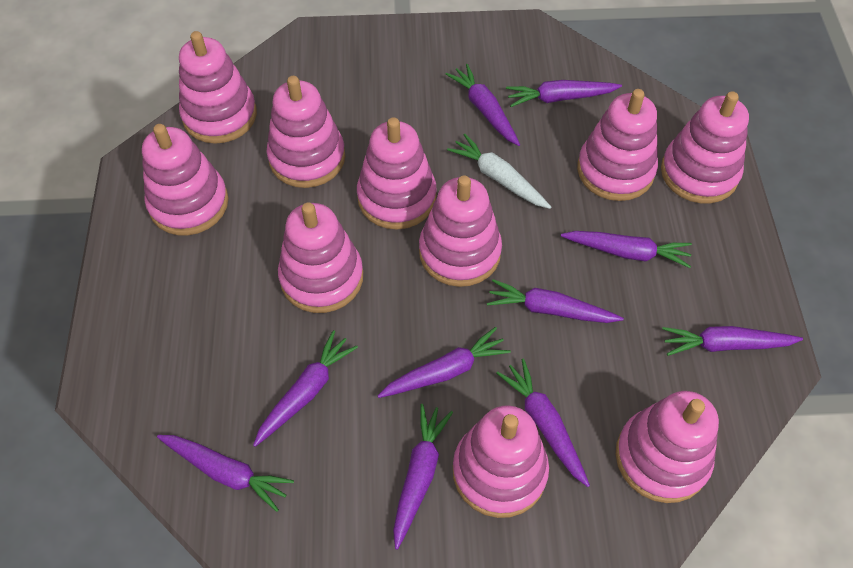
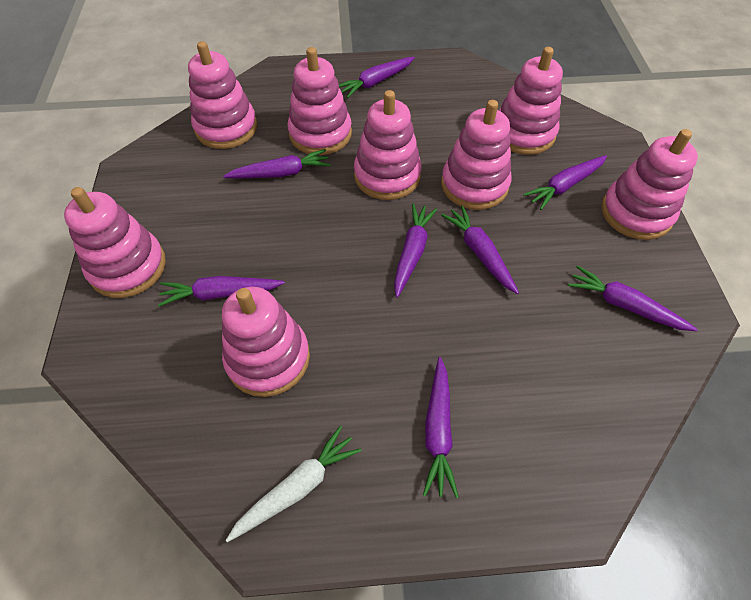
pink stacking toy: 10 -> 8
purple carrot: 10 -> 8

